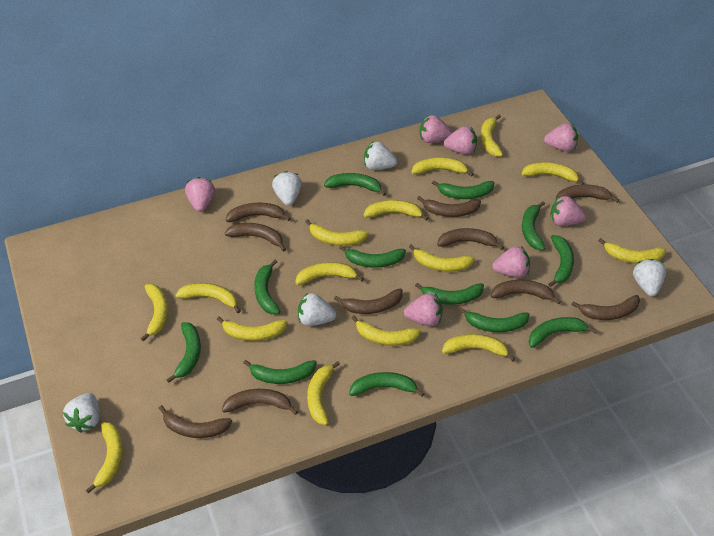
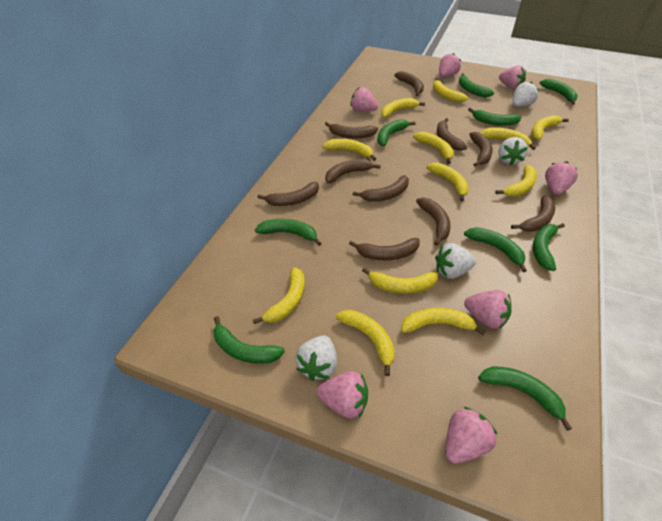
green banana: 12 -> 9
white strawberry: 5 -> 4
yellow banana: 15 -> 12

